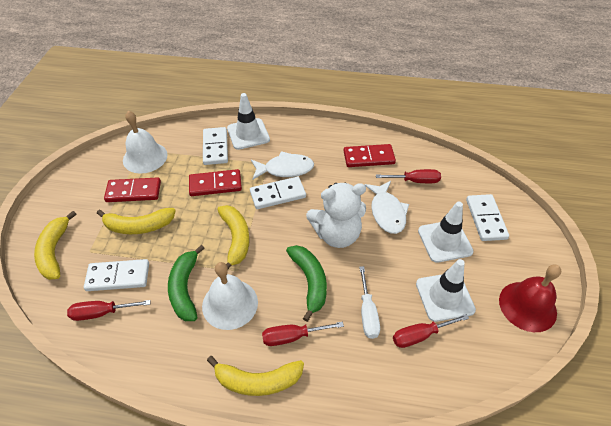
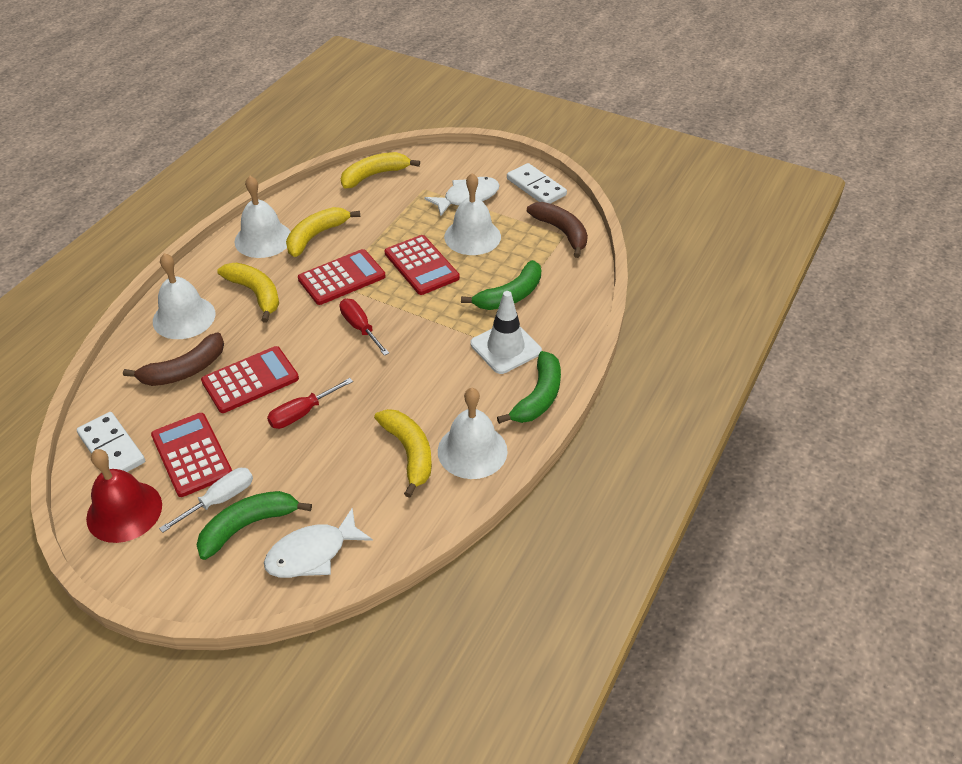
brown banana: 0 -> 2
green banana: 2 -> 3
red calculator: 0 -> 4
red domino: 3 -> 0
red screwdriver: 4 -> 2
white bell: 2 -> 4
white domino: 4 -> 2
white teddy bear: 1 -> 0
white traffic cone: 3 -> 1

